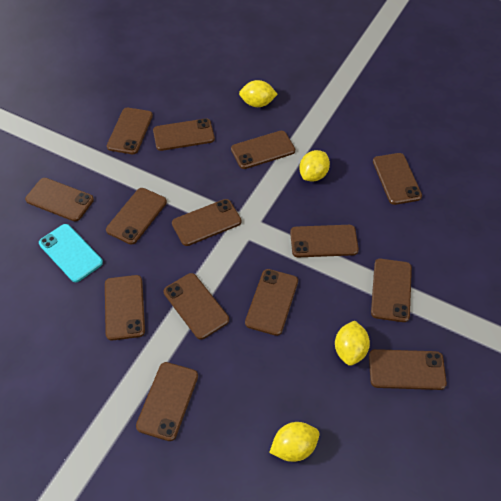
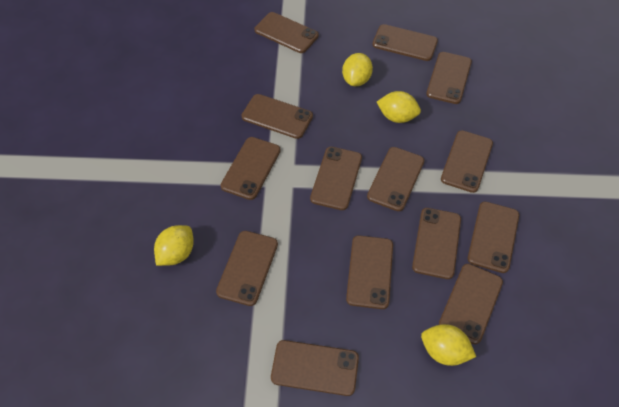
turquoise phone: 1 -> 0

